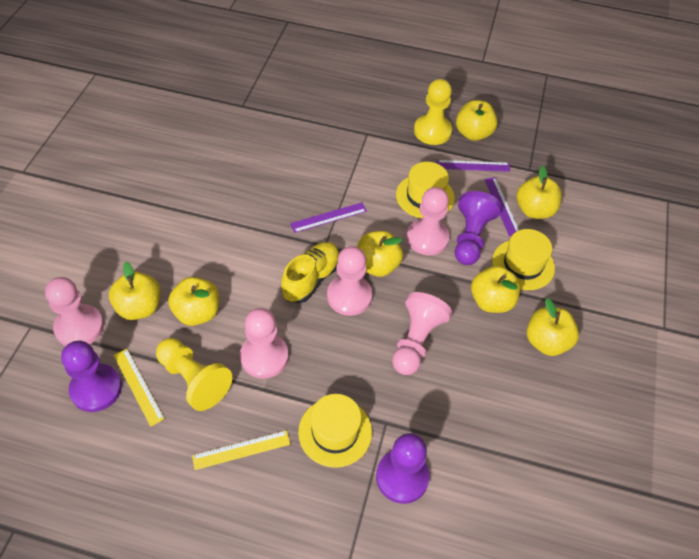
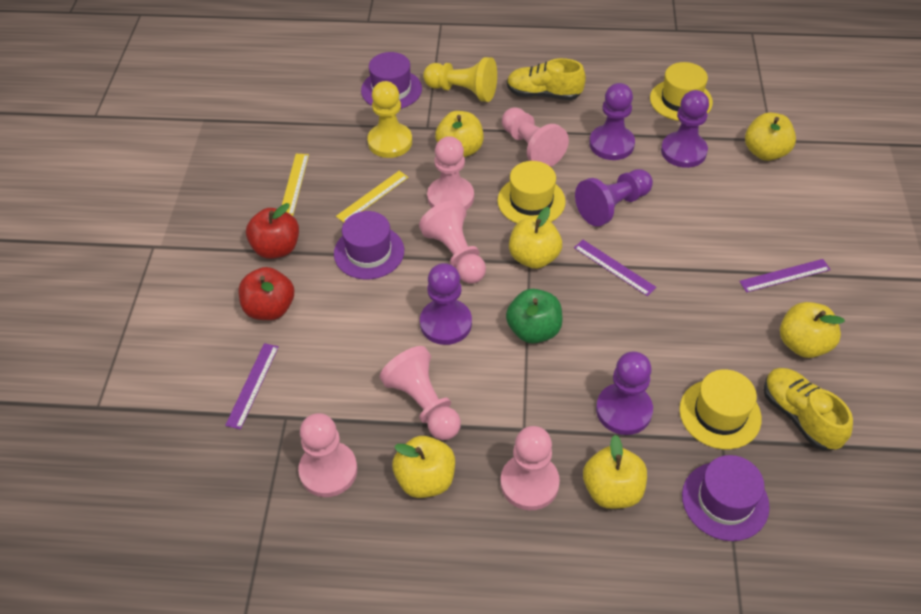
green apple: 0 -> 1
pink pawn: 5 -> 6
purple hat: 0 -> 3
purple pawn: 3 -> 5
red apple: 0 -> 2
yellow apple: 7 -> 6
yellow shoe: 1 -> 2

